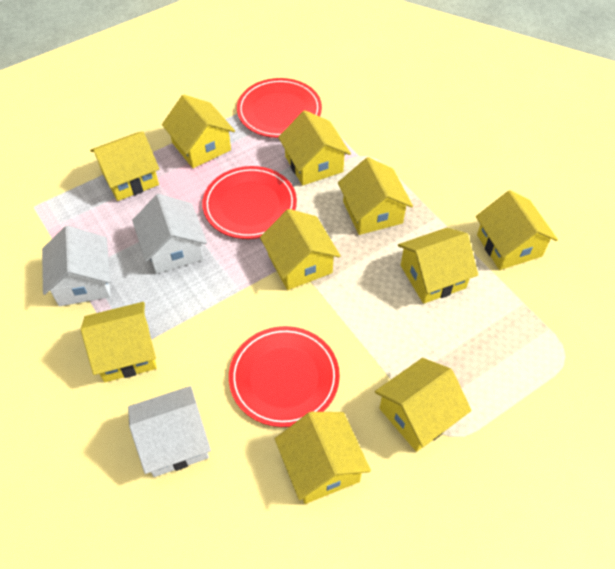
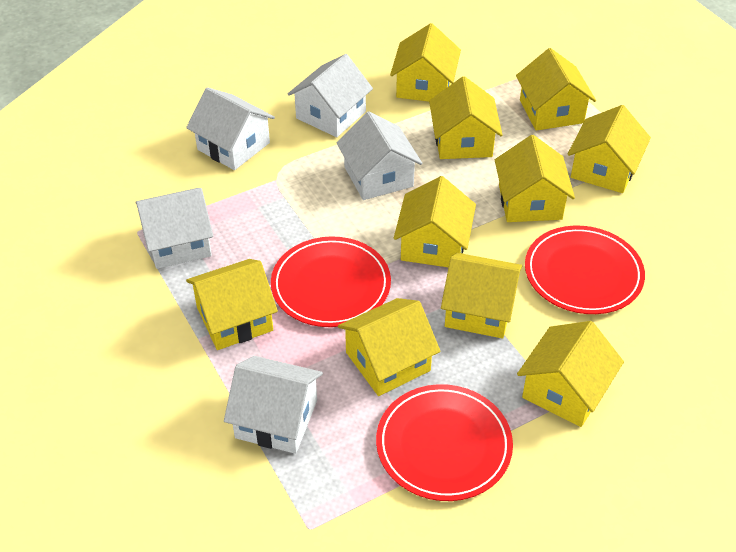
white house: 3 -> 5

